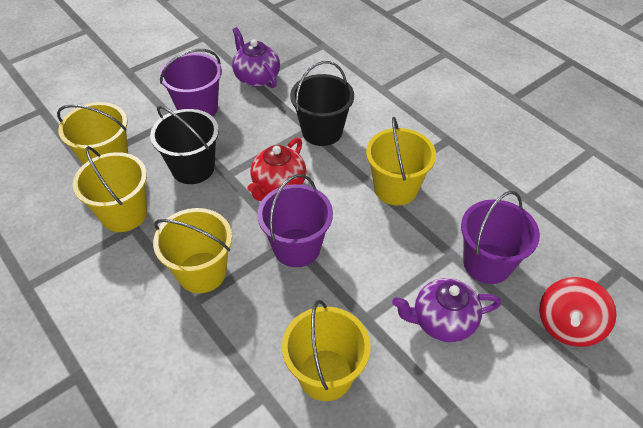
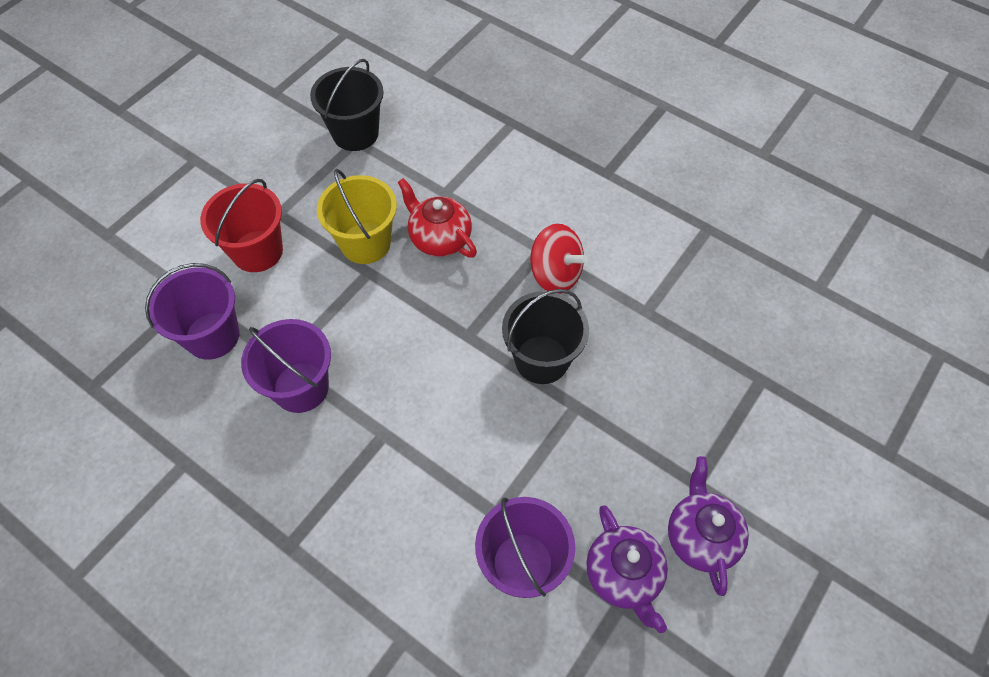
red bucket: 0 -> 1
yellow bucket: 5 -> 1

